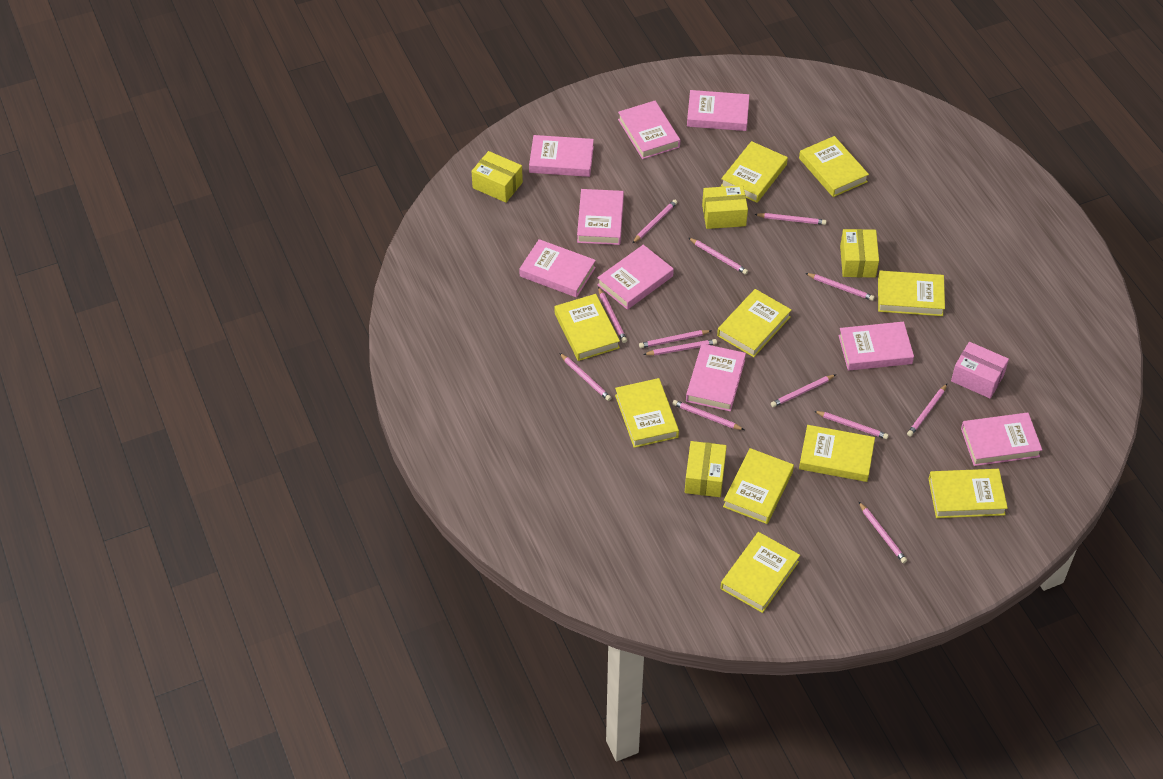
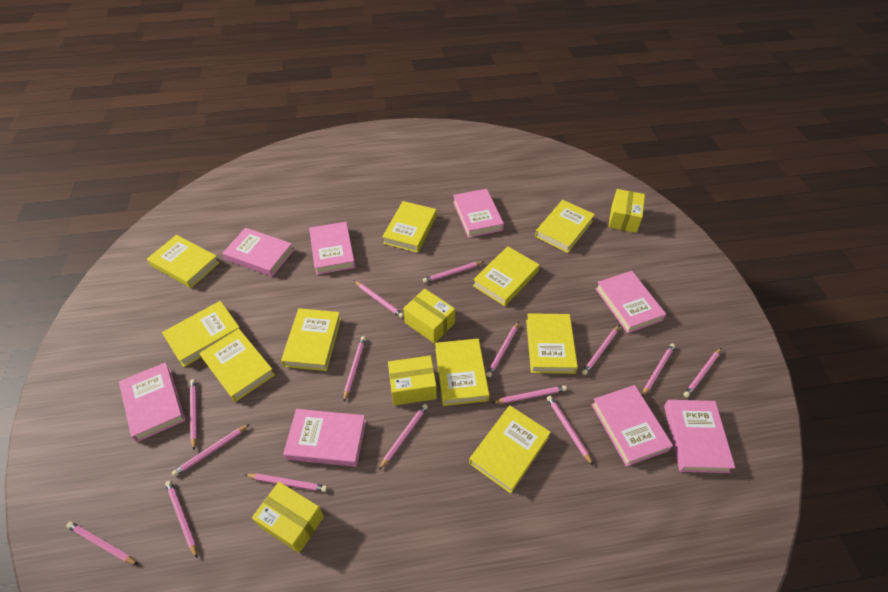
pink book: 9 -> 8
pink box: 1 -> 0
pink pencil: 13 -> 15

